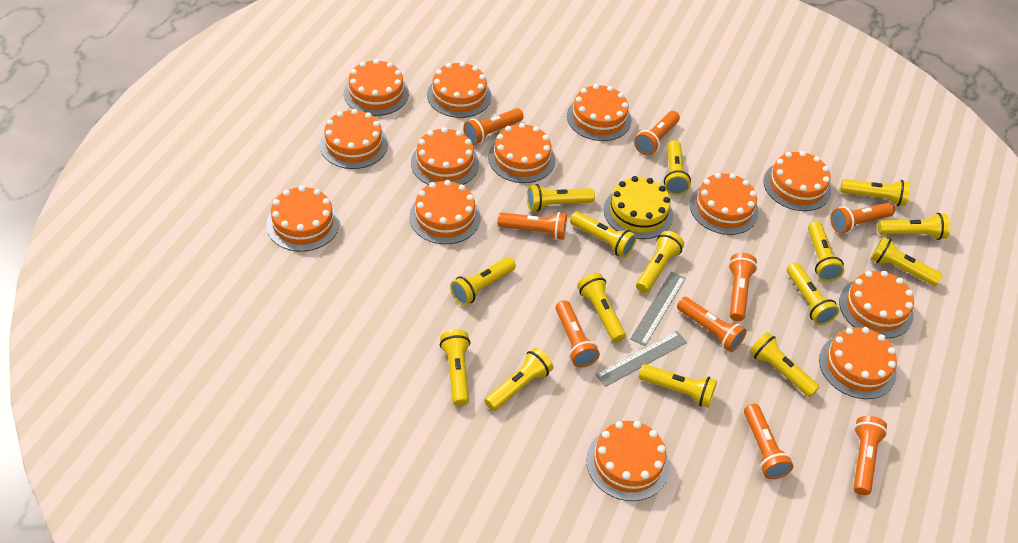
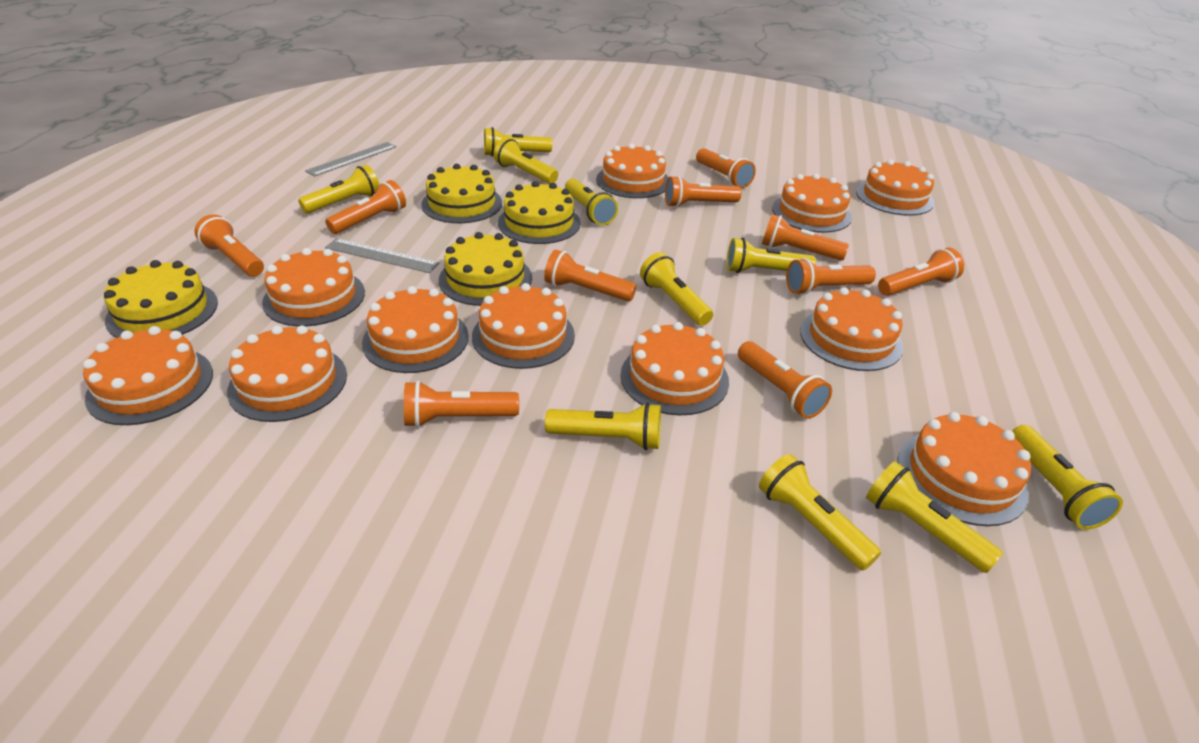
orange cake: 13 -> 11
orange flashlight: 9 -> 10
yellow cake: 1 -> 4
yellow flashlight: 15 -> 10

